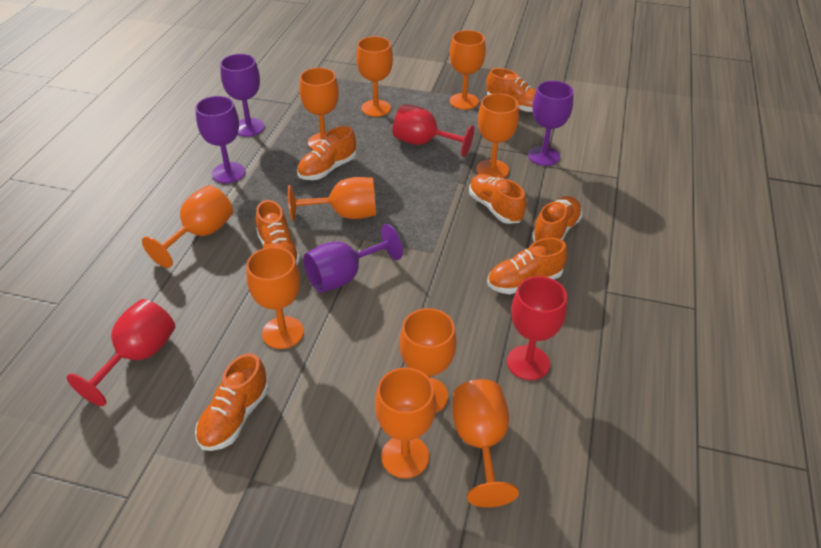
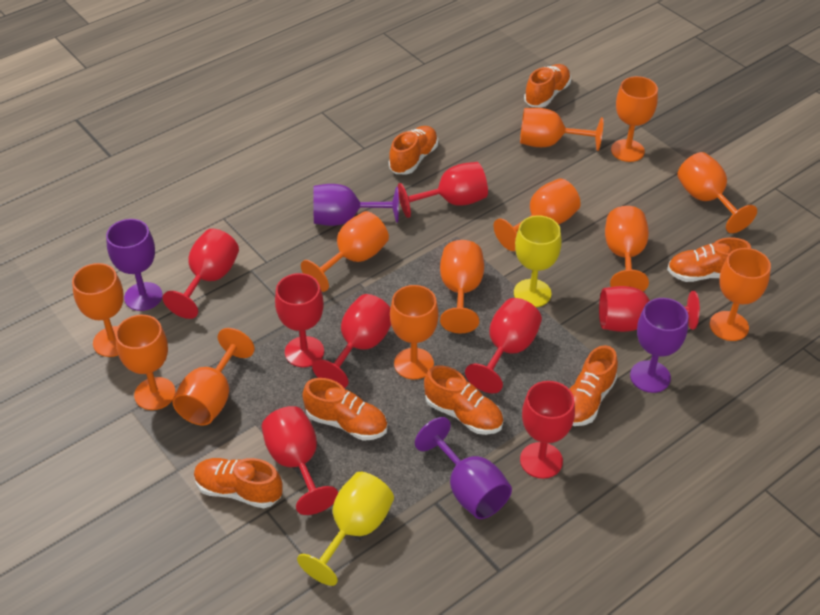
orange goblet: 10 -> 12
red goblet: 3 -> 8
yellow goblet: 0 -> 2

